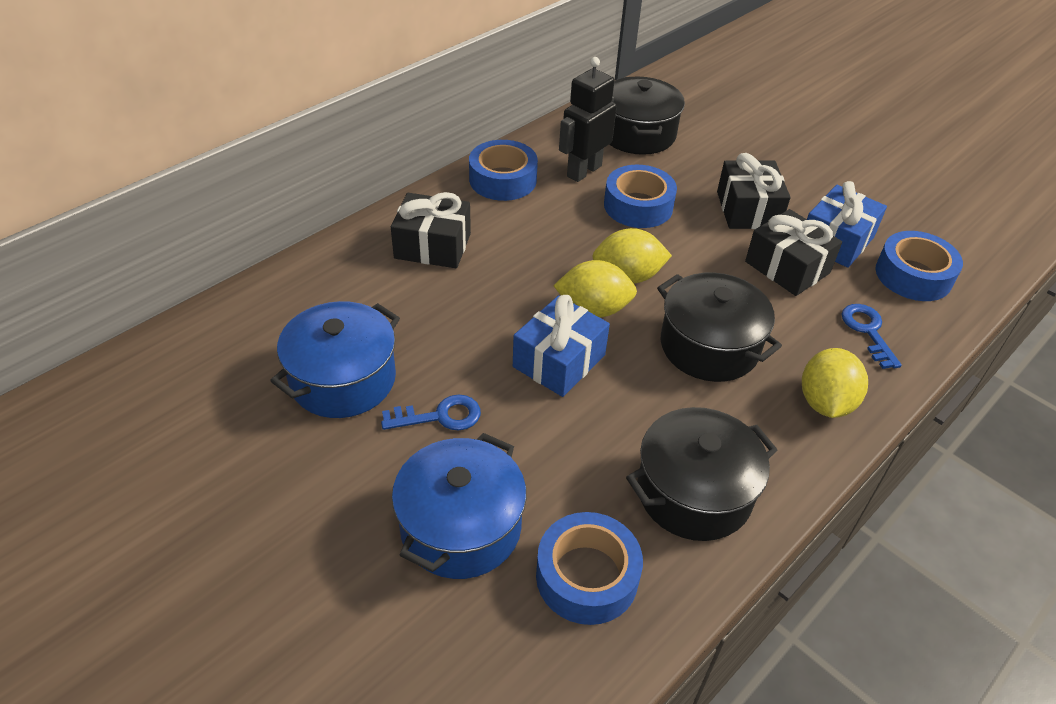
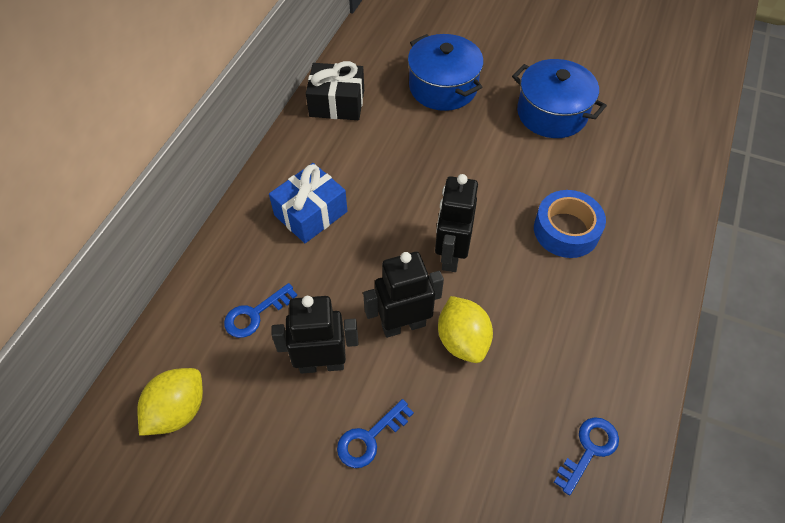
black gift: 3 -> 1
black pot: 3 -> 0
black robot: 1 -> 3
blue gift: 2 -> 1
blue key: 2 -> 3
blue tape: 4 -> 1
yellow lemon: 3 -> 2

